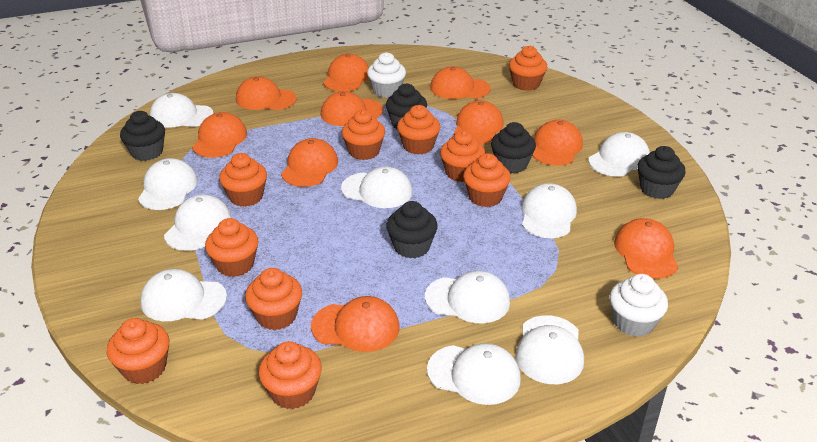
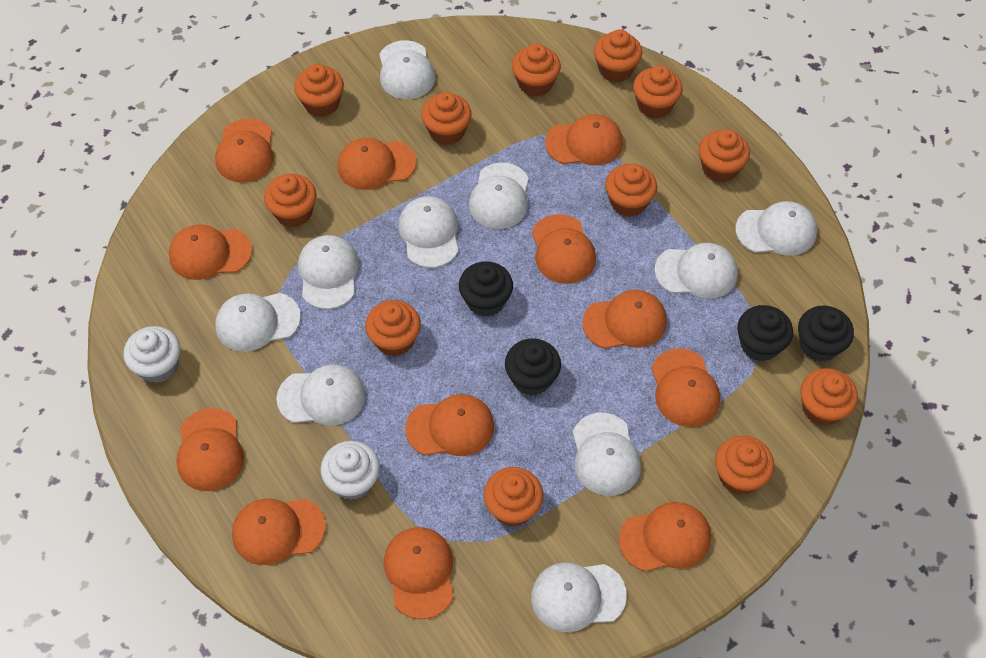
black cupcake: 5 -> 4
orange cap: 10 -> 12
orange cupcake: 10 -> 12

